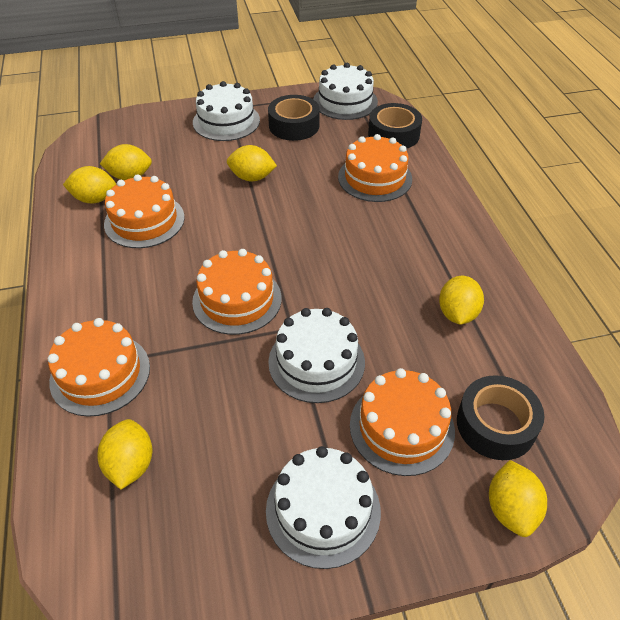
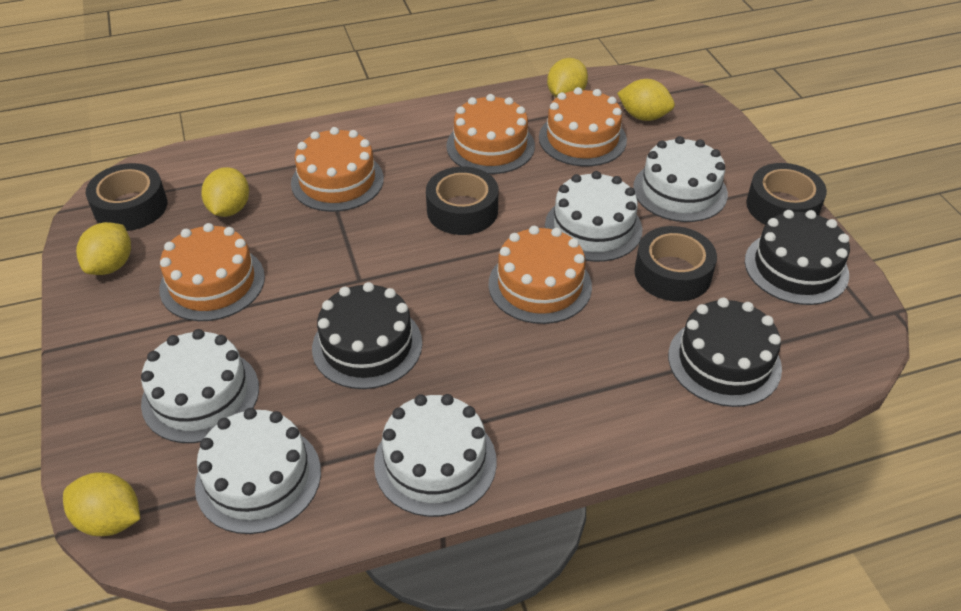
black cake: 0 -> 3
black tape: 3 -> 4
white cake: 4 -> 5
yellow lemon: 6 -> 5

